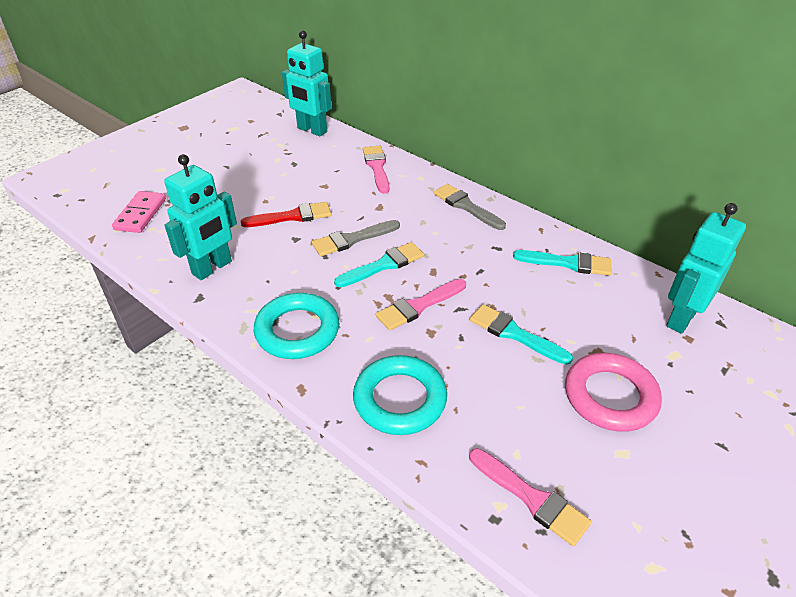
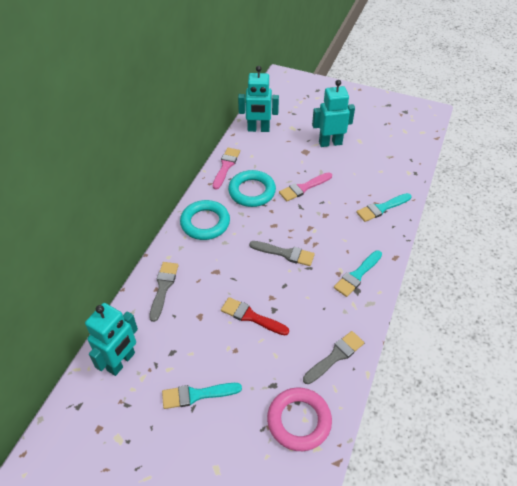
grey brush: 2 -> 3
pink brush: 3 -> 2
pink domino: 1 -> 0

